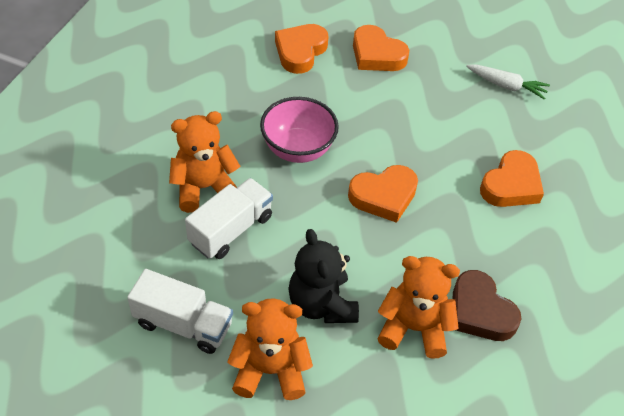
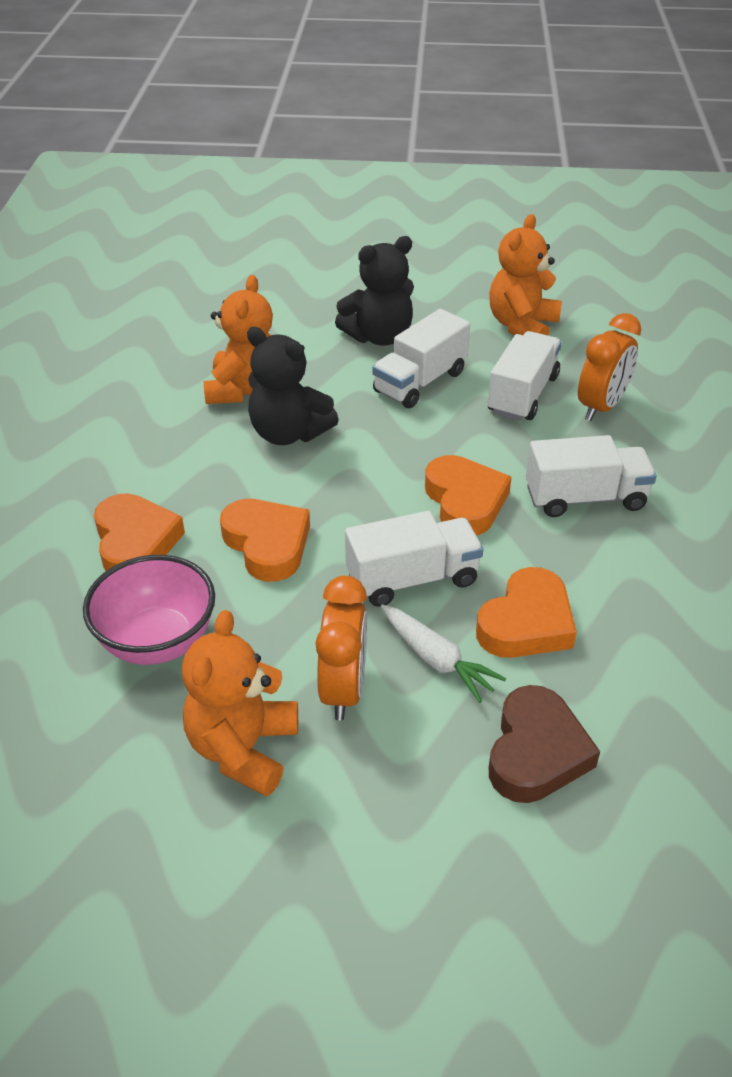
black teddy bear: 1 -> 2
orange clock: 0 -> 2
white truck: 2 -> 4

